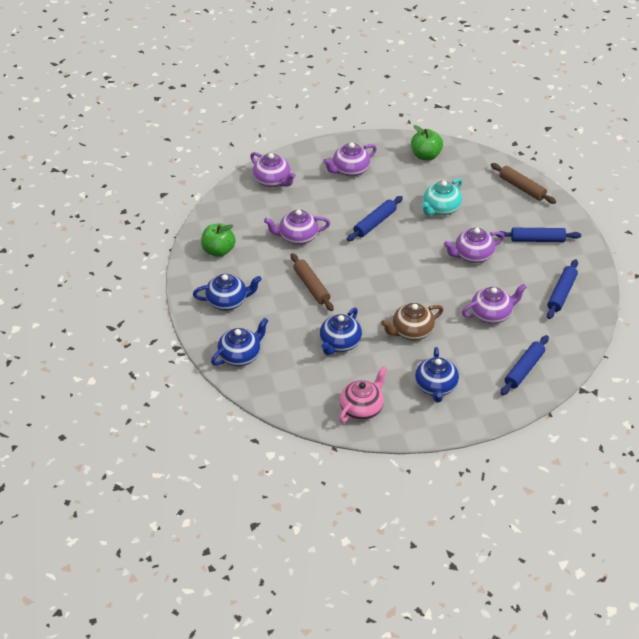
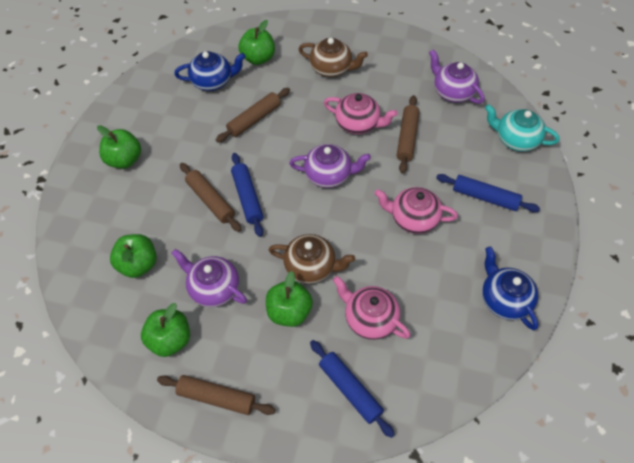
blue rolling pin: 4 -> 3
blue teapot: 4 -> 2
brown rolling pin: 2 -> 4
brown teapot: 1 -> 2
green apple: 2 -> 5
pink teapot: 1 -> 3
purple teapot: 5 -> 3

